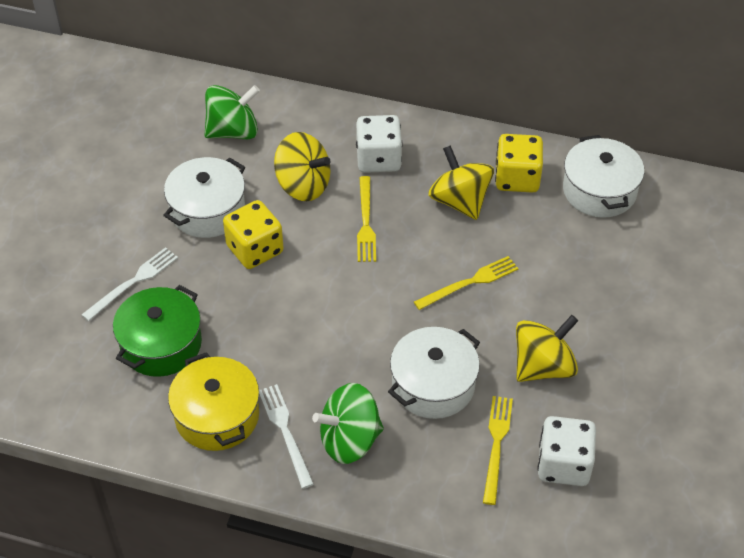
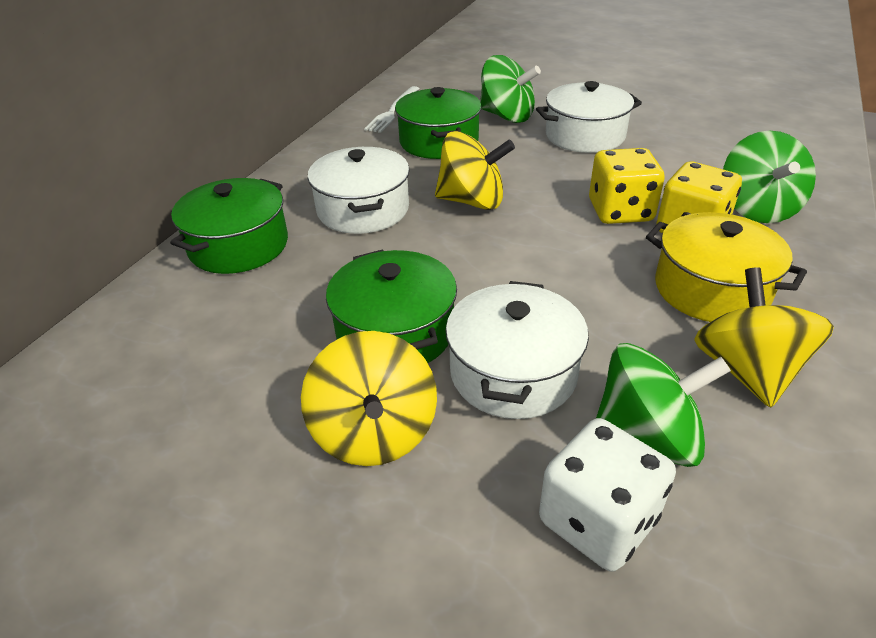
green pot: 1 -> 3
green spinning top: 2 -> 3
white dice: 2 -> 1
white fork: 2 -> 1
yellow fork: 3 -> 0

